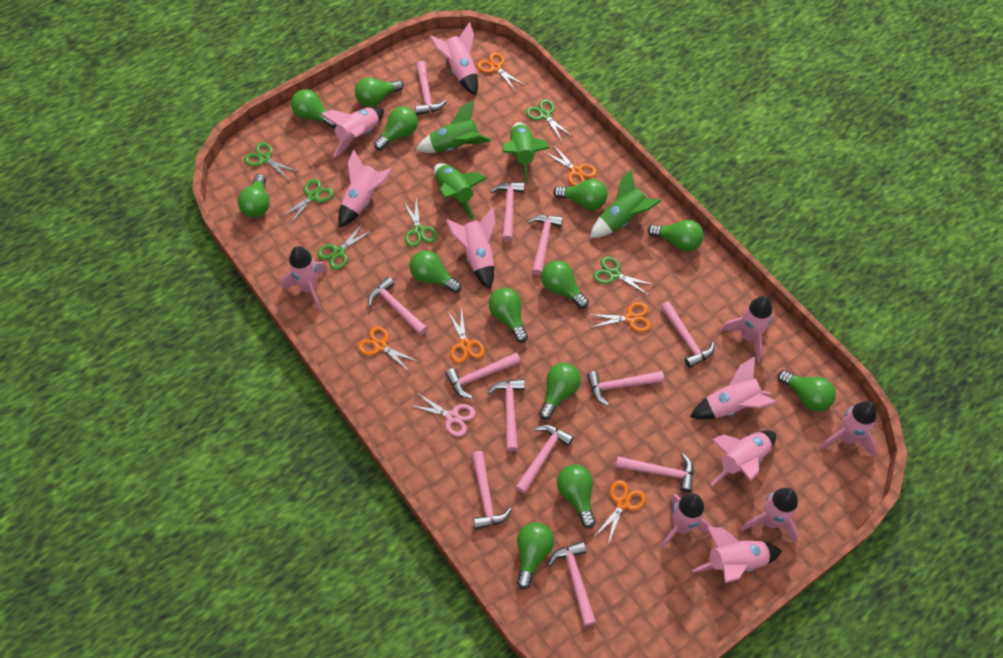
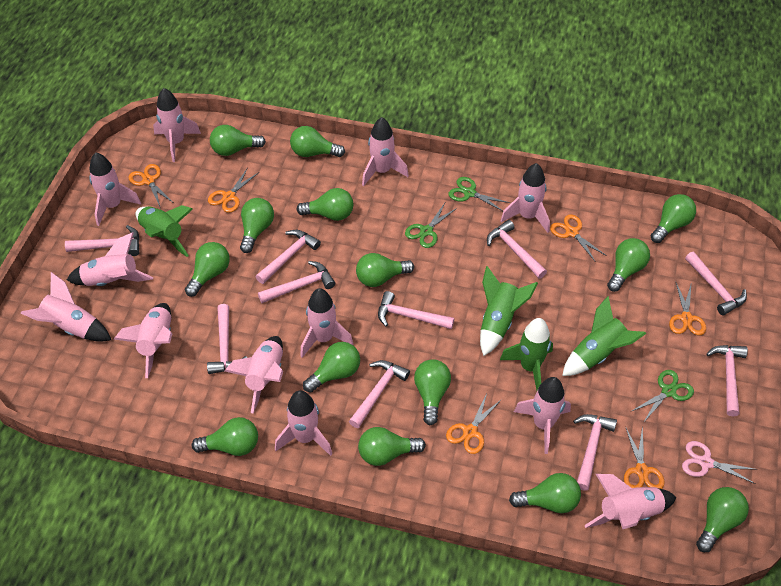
green light bulb: 13 -> 14
green scissors: 6 -> 3
pink hammer: 12 -> 10

